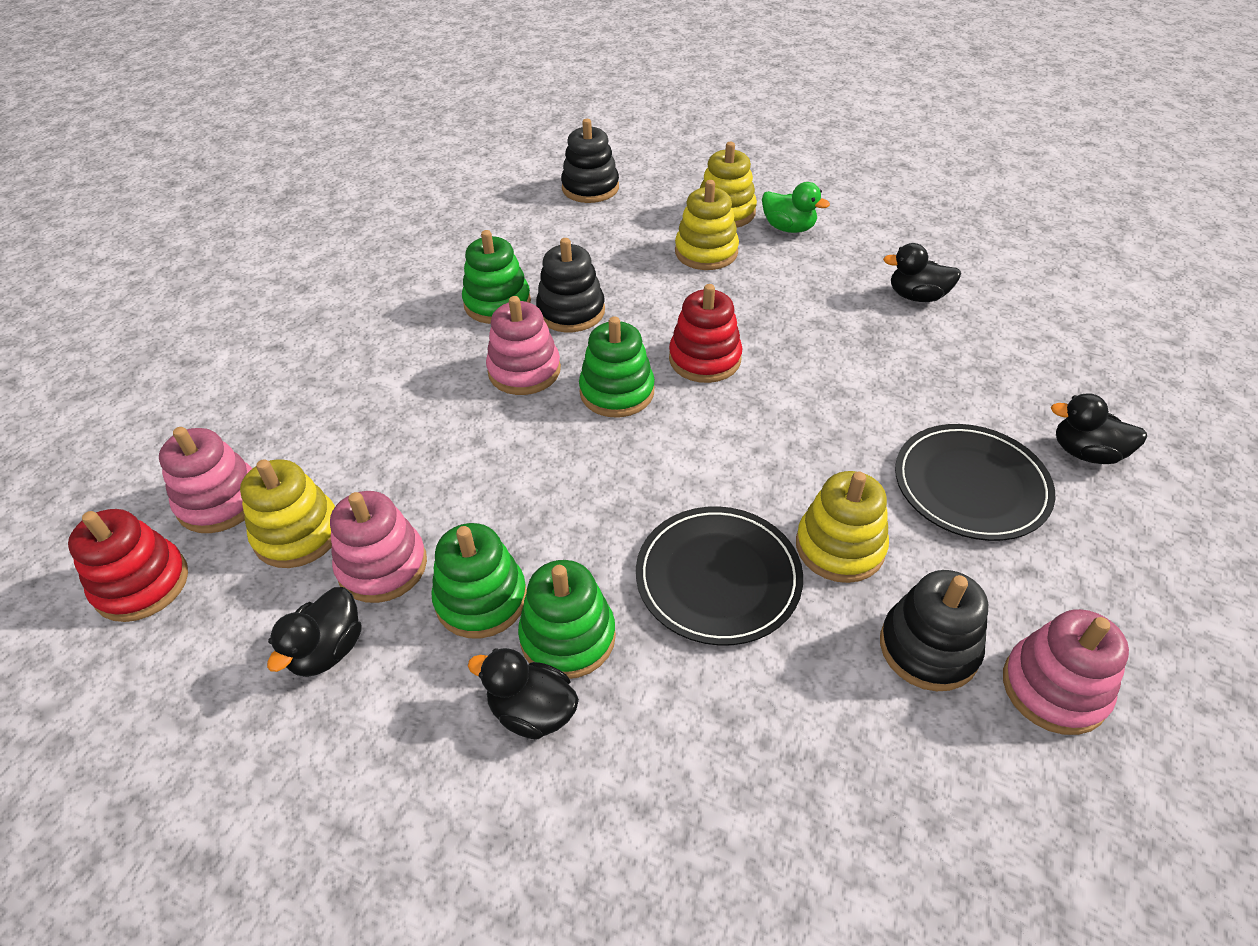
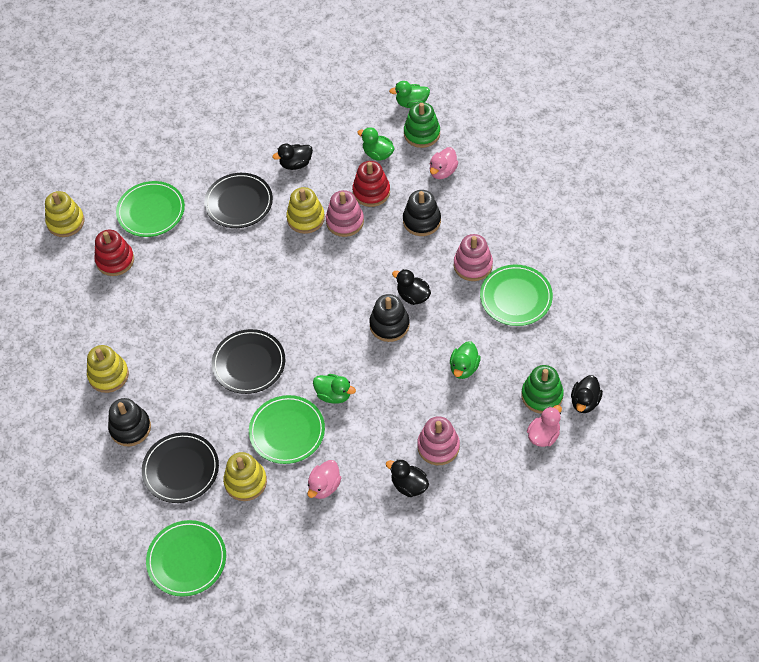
black plate: 2 -> 3
green duck: 1 -> 4
green plate: 0 -> 4
green stacking toy: 4 -> 2
pink duck: 0 -> 3
pink stacking toy: 4 -> 3

